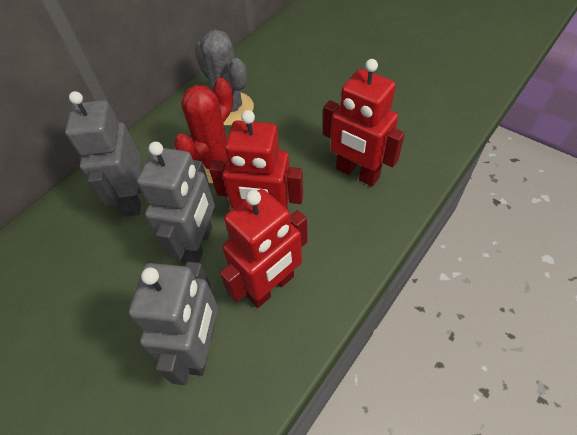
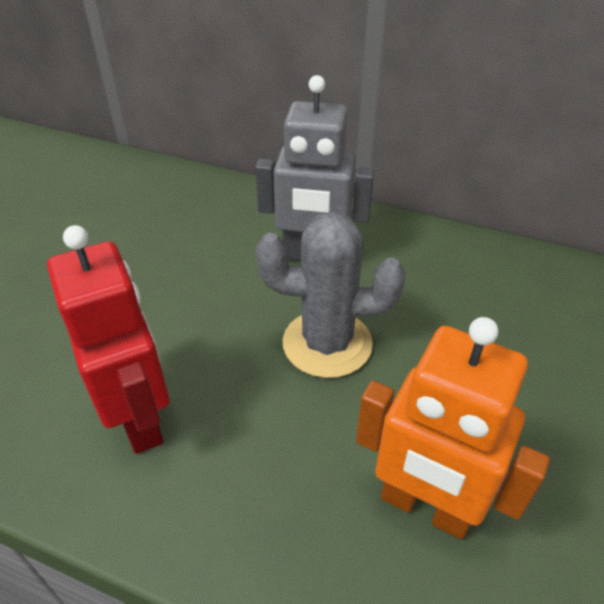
grey robot: 3 -> 1
orange robot: 0 -> 1
red cactus: 1 -> 0
red robot: 3 -> 1

